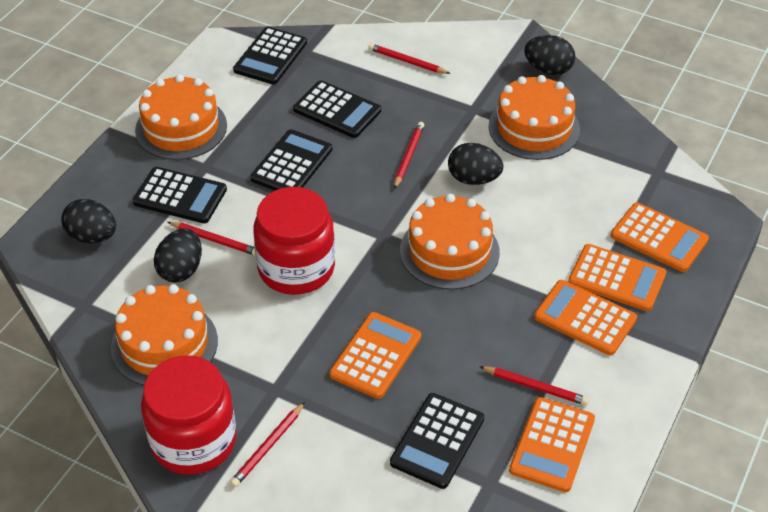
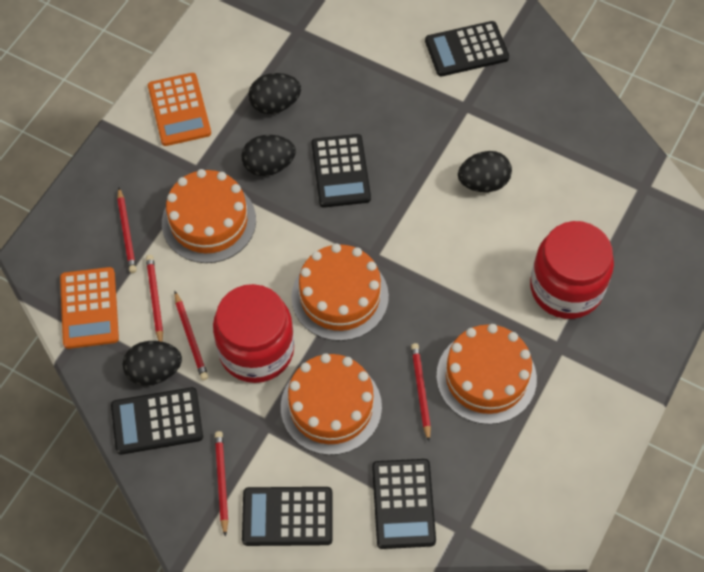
orange calculator: 5 -> 2

